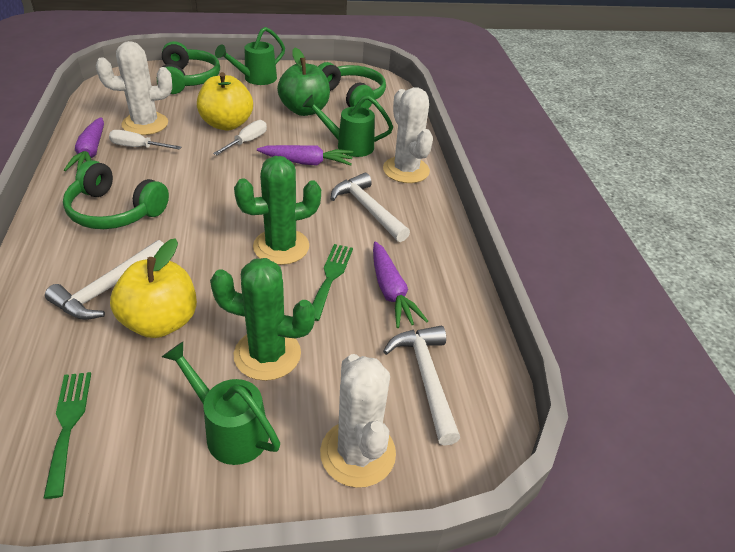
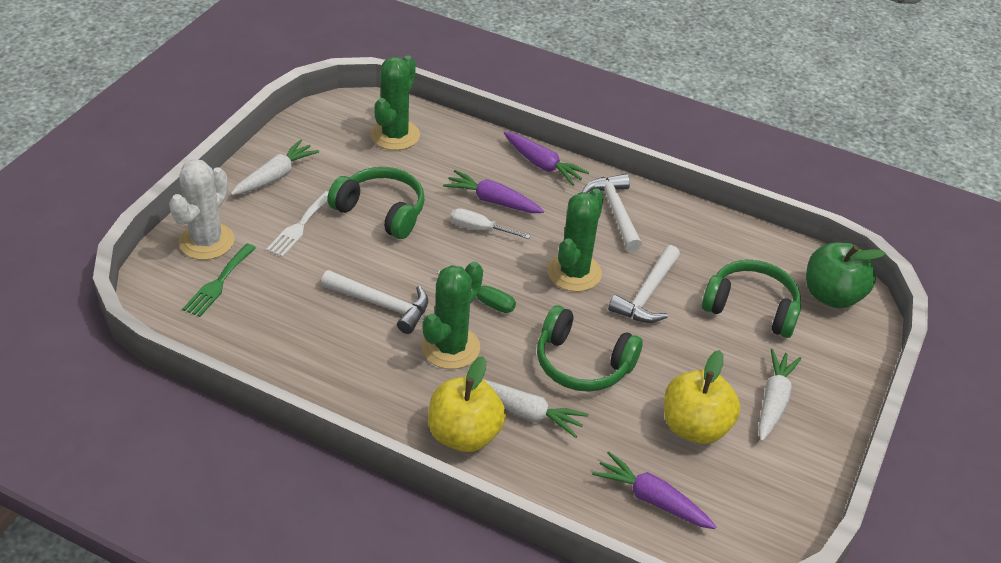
green cactus: 2 -> 3
green fork: 2 -> 1
green screwdriver: 0 -> 1
green watering can: 3 -> 0
white cactus: 3 -> 1
white carrot: 0 -> 3
white fork: 0 -> 1
white screwdriver: 2 -> 1

